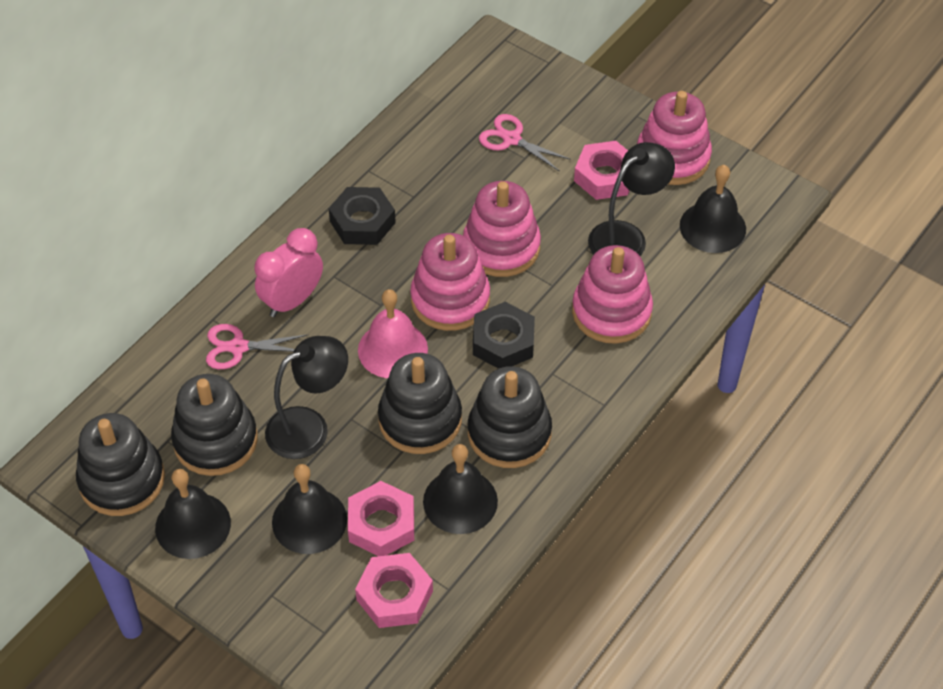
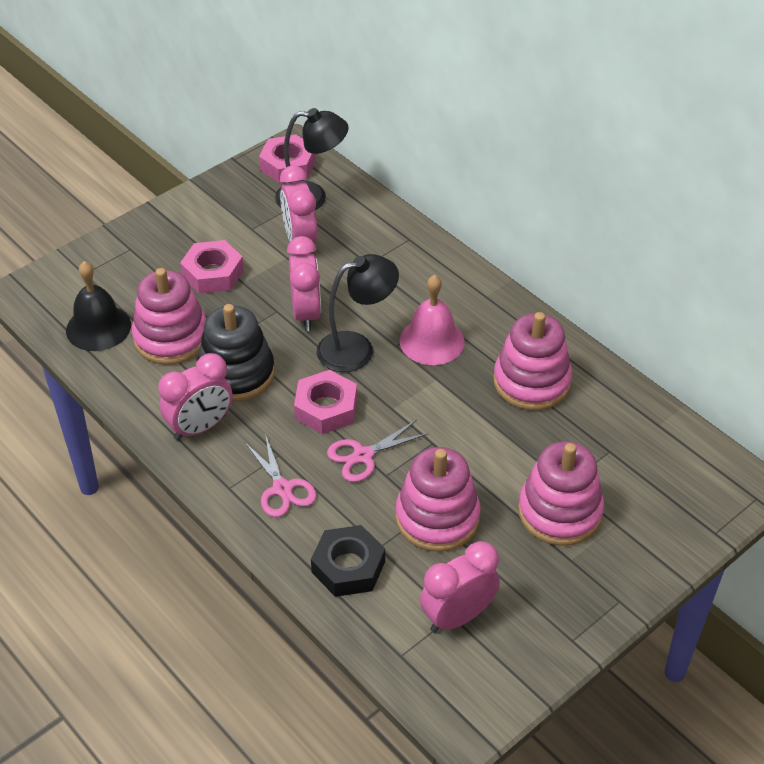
black bell: 4 -> 1
black nut: 2 -> 1
black stacking toy: 4 -> 1
pink clock: 1 -> 4

